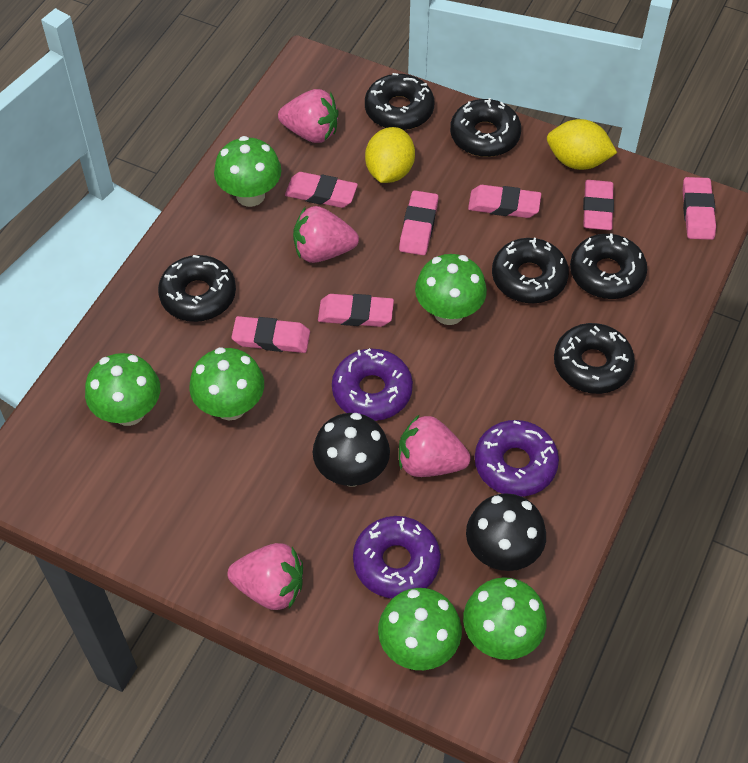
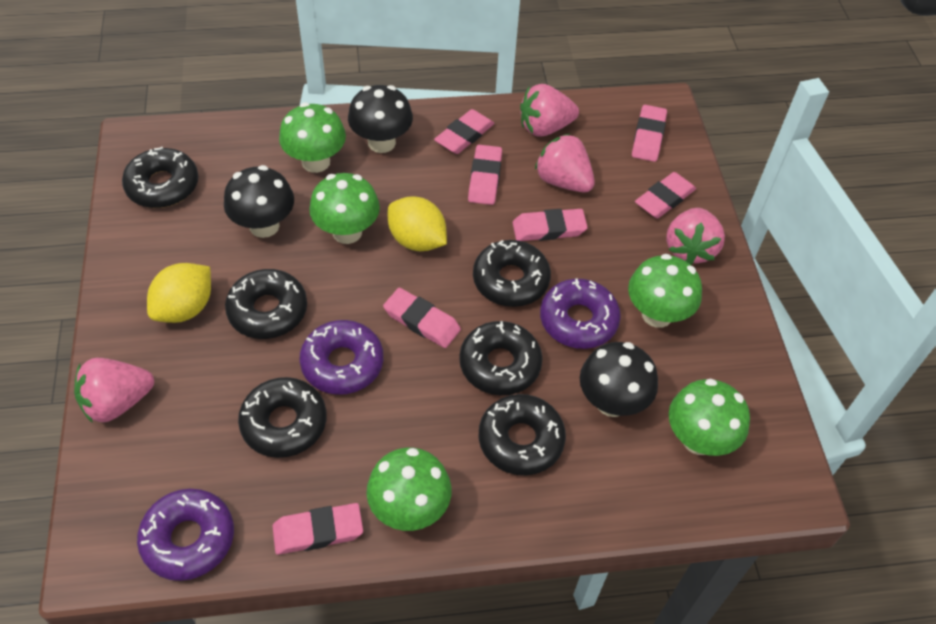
black mushroom: 2 -> 3
green mushroom: 6 -> 5

